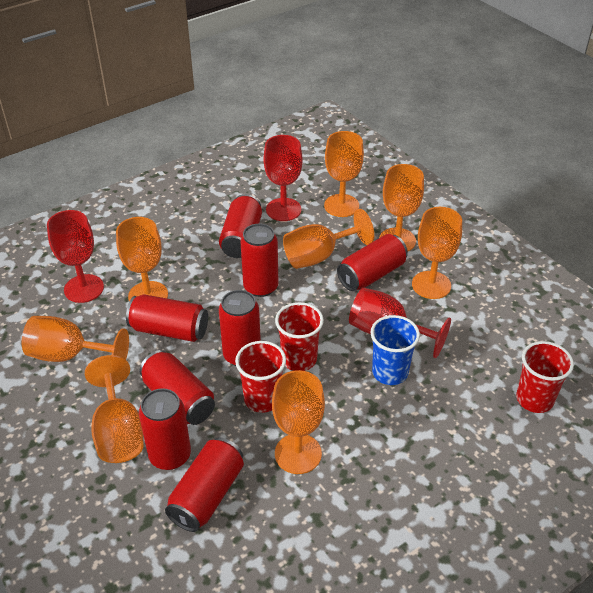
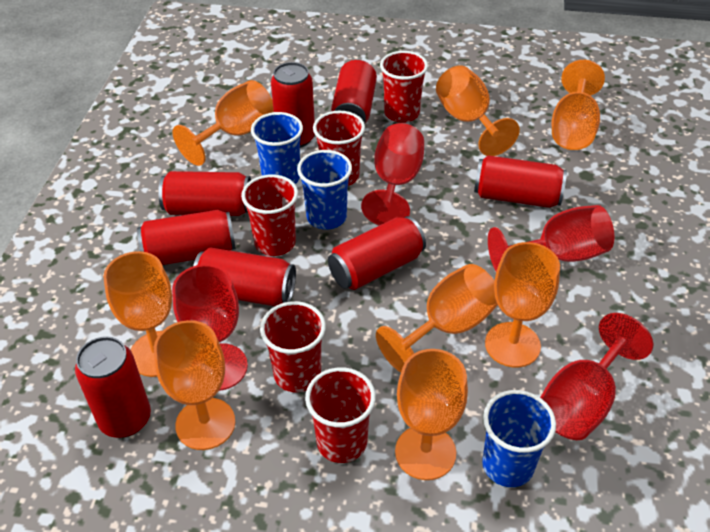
blue cup: 1 -> 3
red cup: 3 -> 5
red goblet: 3 -> 4

